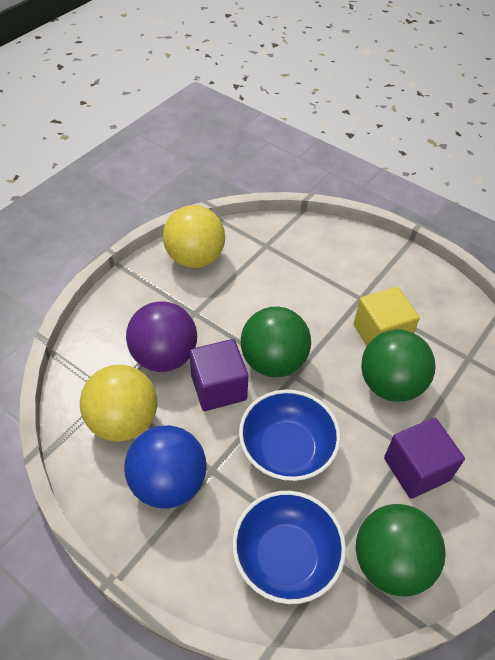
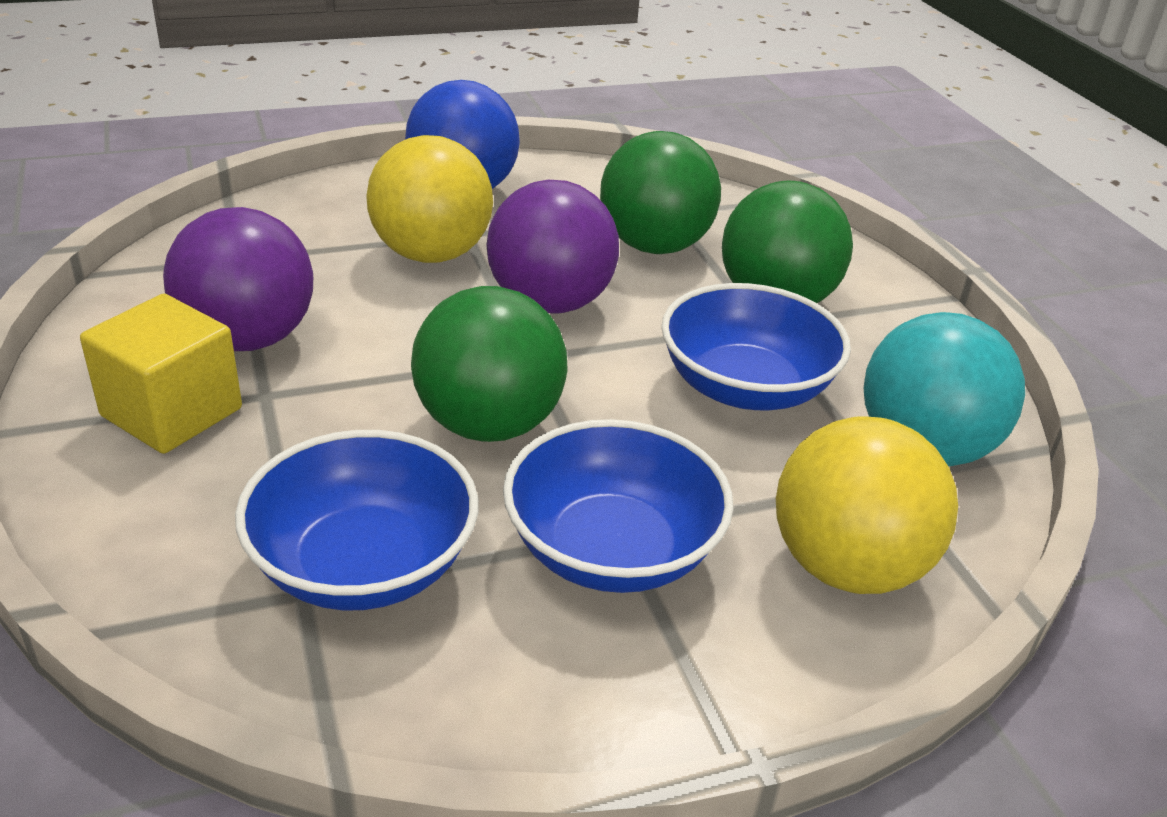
blue bowl: 2 -> 3
purple ball: 1 -> 2
purple cube: 2 -> 0
turquoise ball: 0 -> 1

